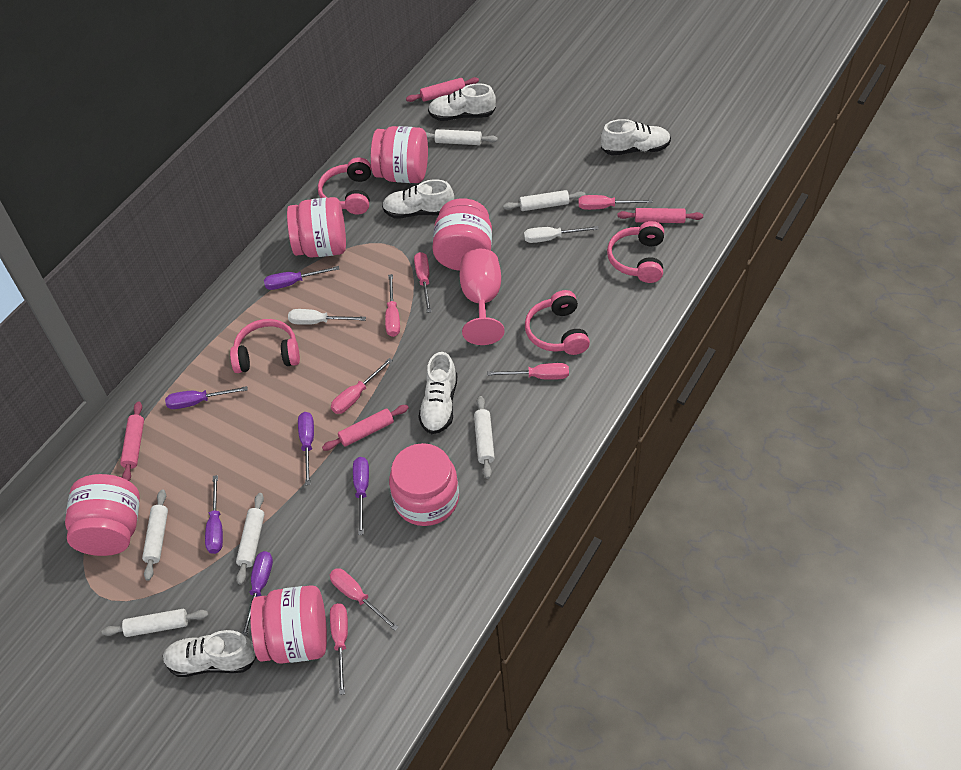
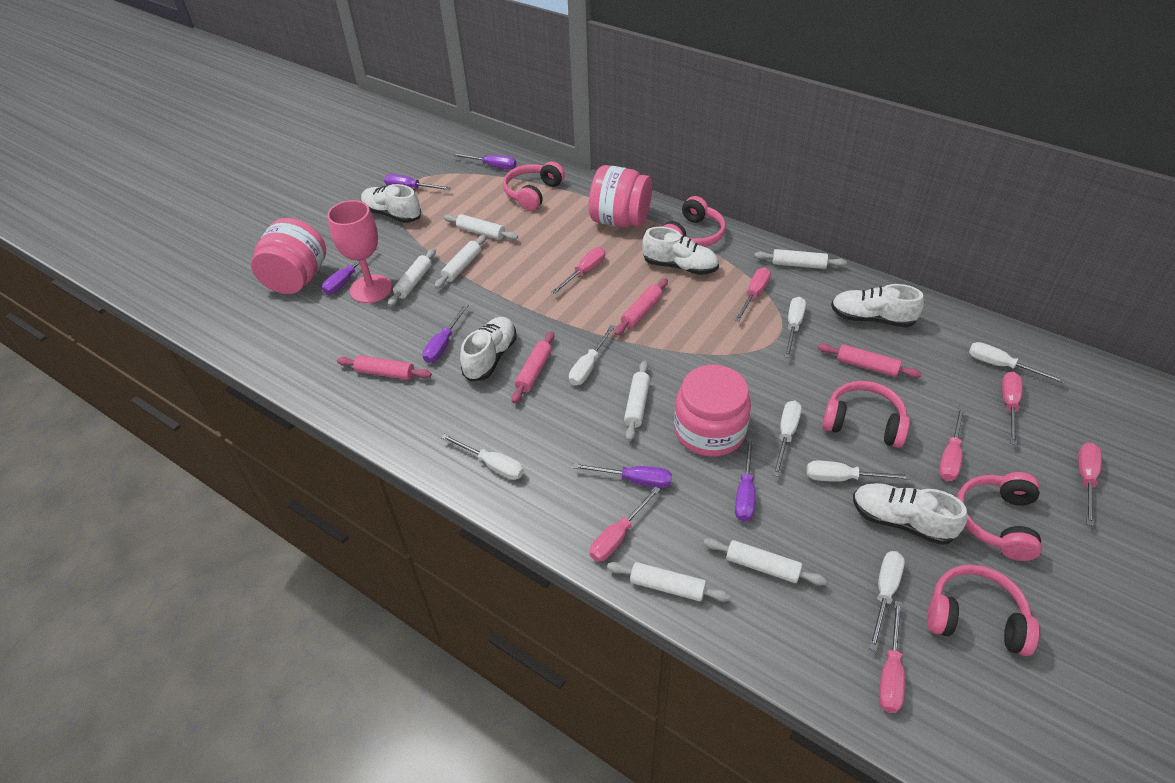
pink headphones: 4 -> 5
pink jar: 6 -> 3
white rolling pin: 6 -> 7
white screwdriver: 2 -> 7

